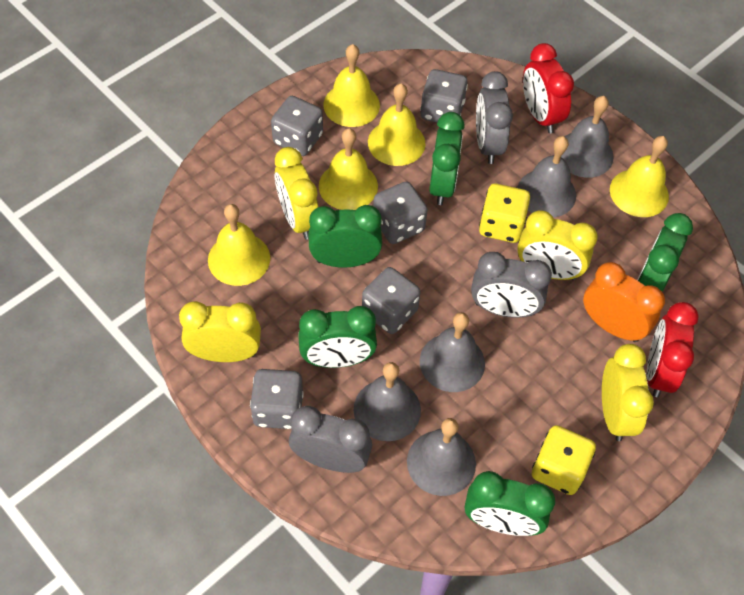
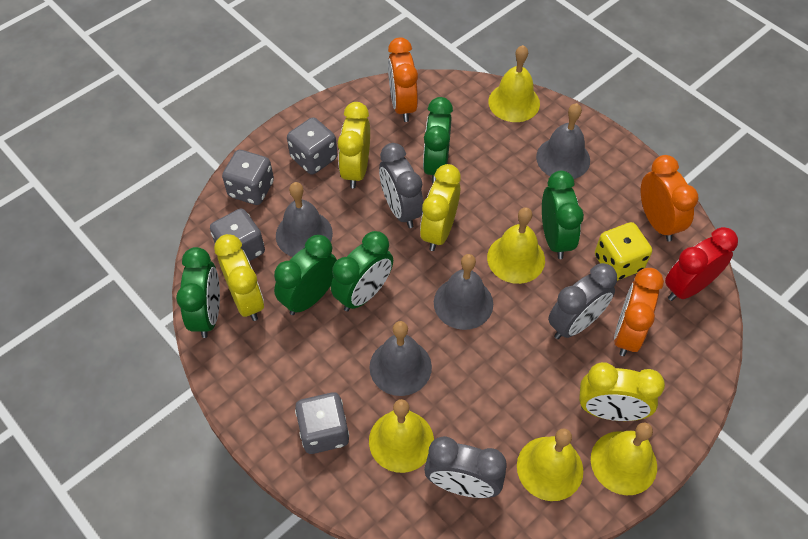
grey bell: 5 -> 4
grey dice: 5 -> 4
orange clock: 1 -> 3
red clock: 2 -> 1
yellow dice: 2 -> 1

